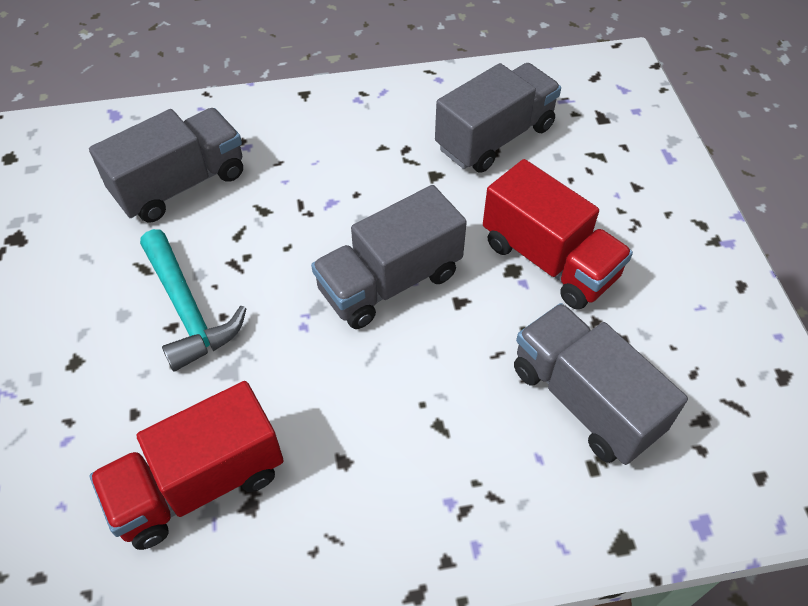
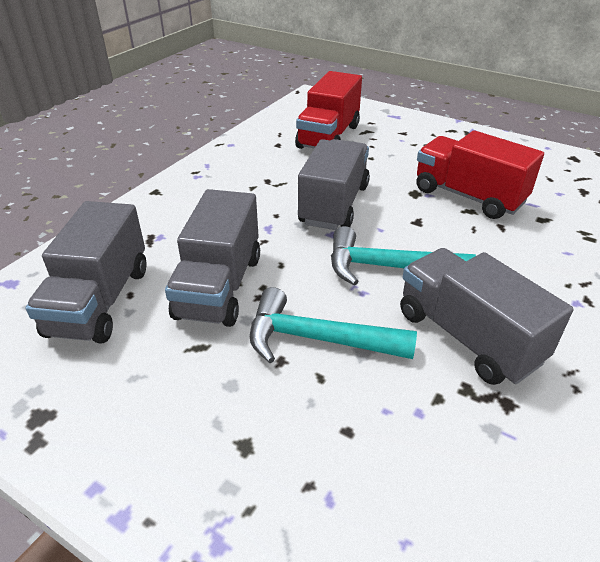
turquoise hammer: 1 -> 2

